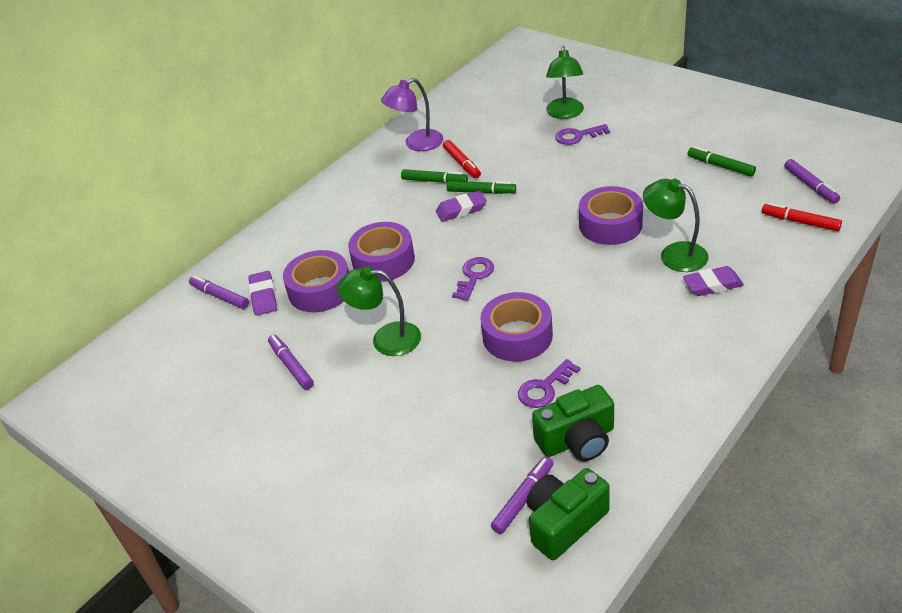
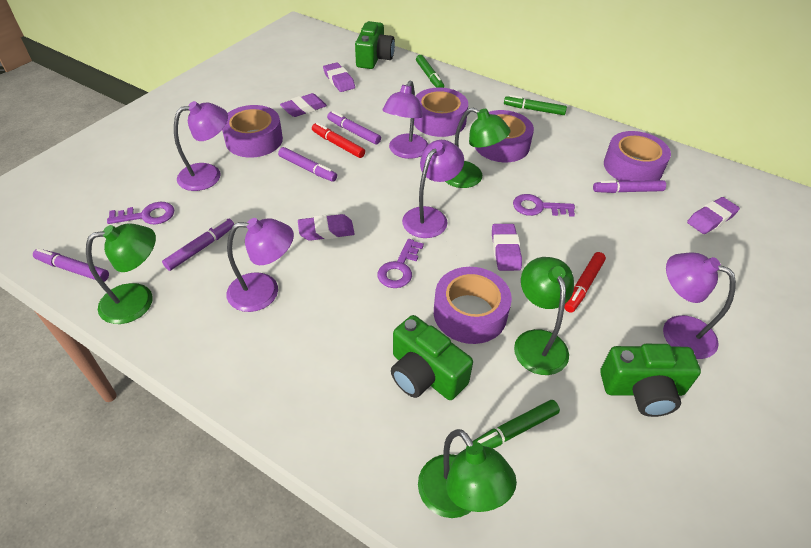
green camera: 2 -> 3
green lamp: 3 -> 4
purple eraser: 3 -> 5
purple lamp: 1 -> 5
purple marker: 4 -> 5
purple tape: 4 -> 5

